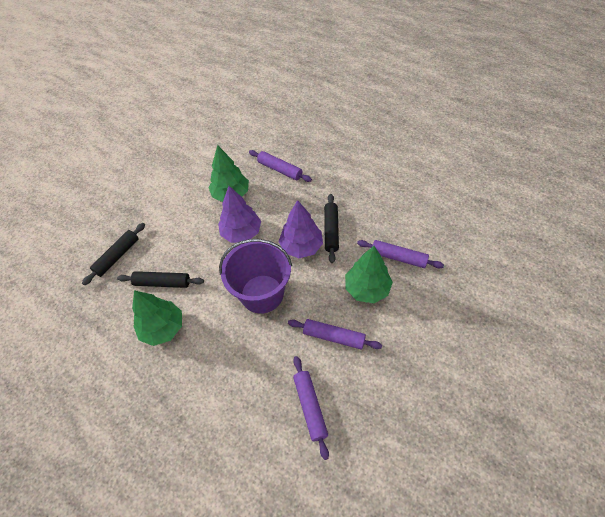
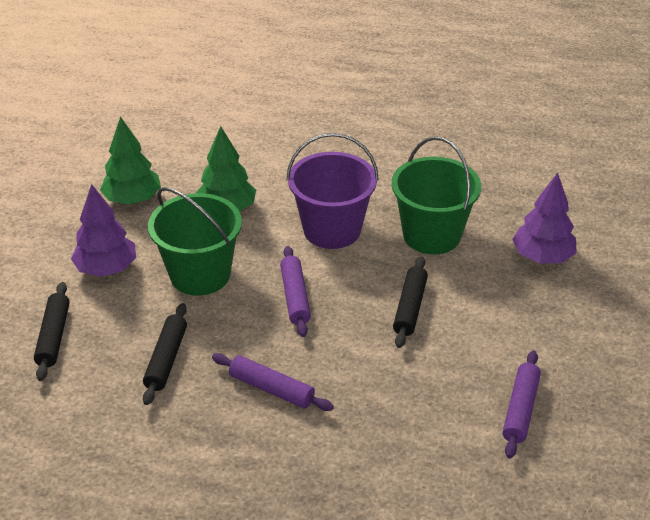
green bucket: 0 -> 2
green tree: 3 -> 2
purple rolling pin: 4 -> 3

